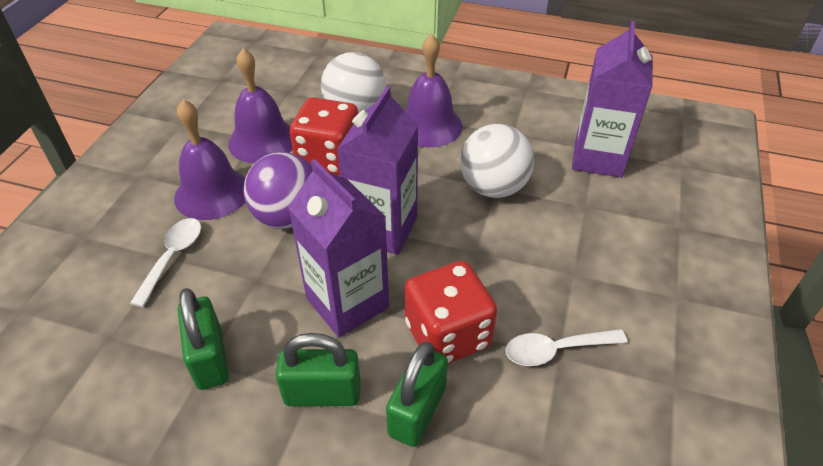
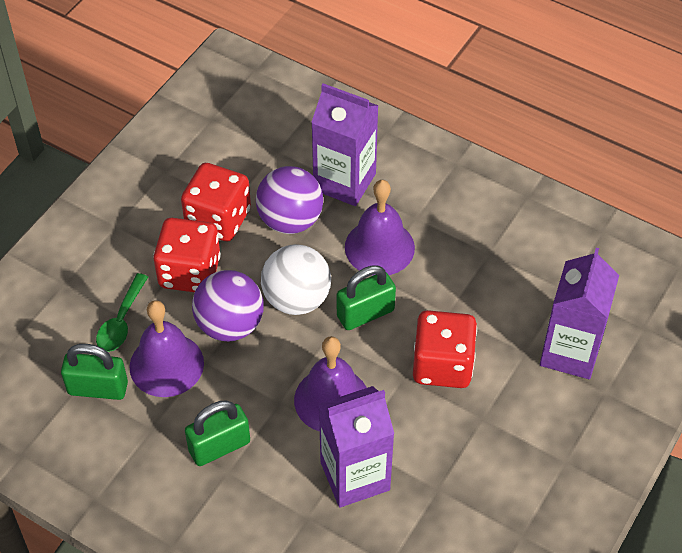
green spoon: 0 -> 1
purple ball: 1 -> 2
red dice: 2 -> 3
white ball: 2 -> 1
white spoon: 2 -> 0

